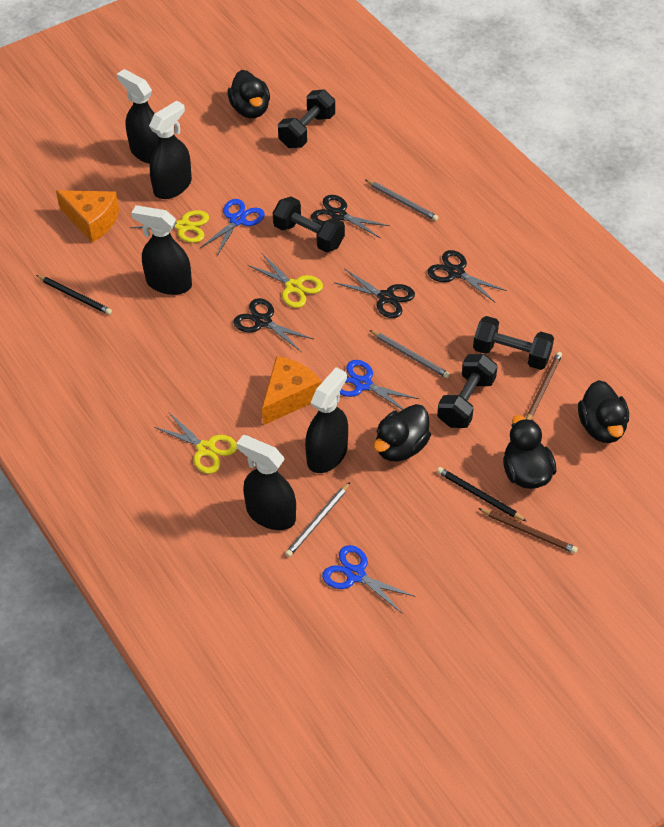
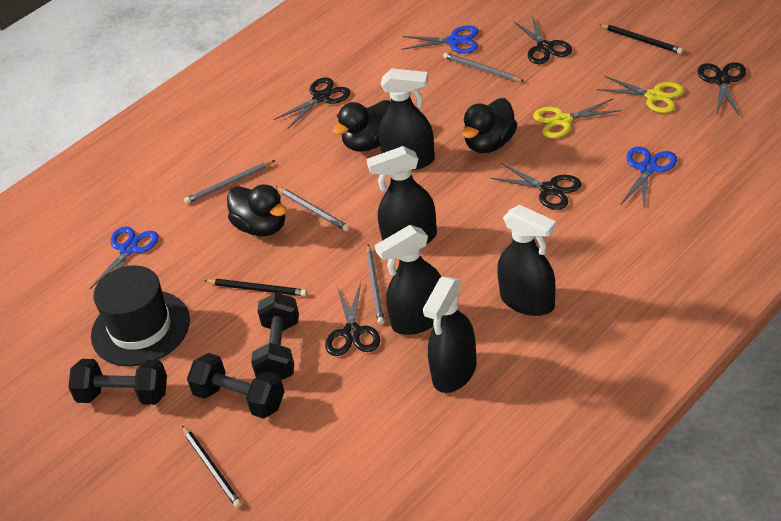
black duck: 4 -> 3
black dumbbell: 4 -> 3
black hat: 0 -> 1
black pencil: 2 -> 3
black scissors: 4 -> 5
brown pencil: 2 -> 0
grey pencil: 3 -> 4
orange cheese: 2 -> 0
yellow scissors: 3 -> 2

